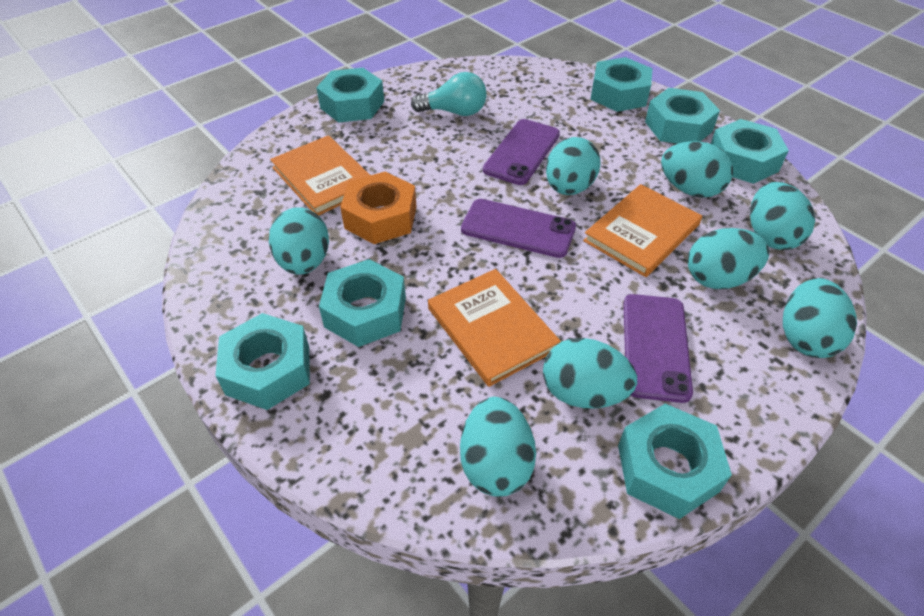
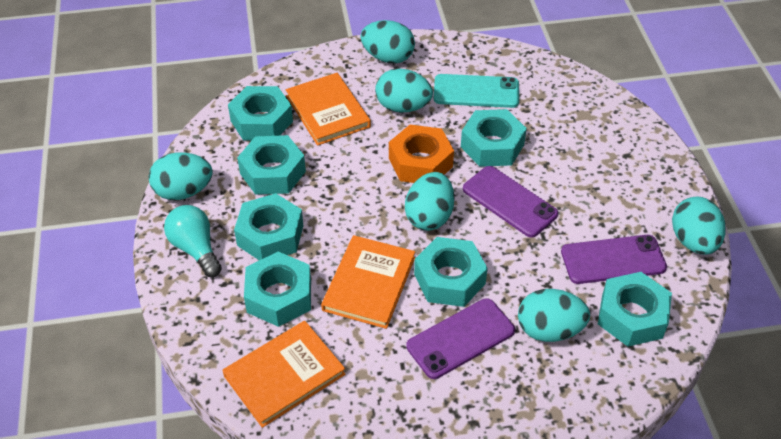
turquoise egg: 8 -> 6
turquoise phone: 0 -> 1

